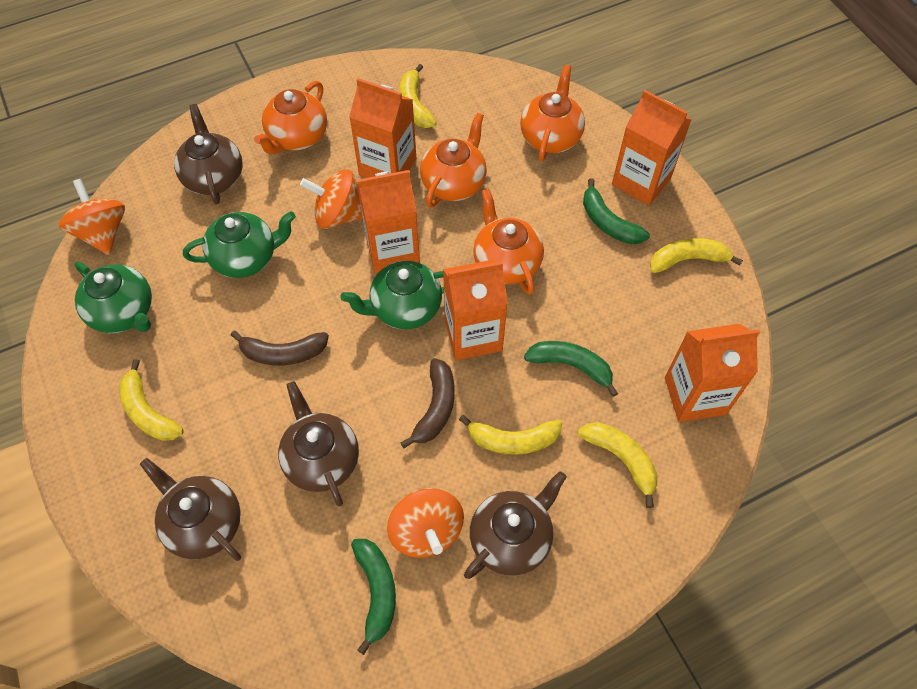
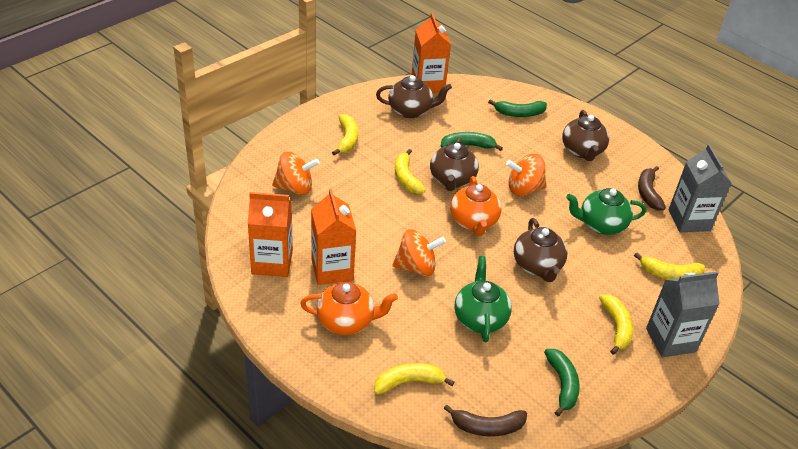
green teapot: 3 -> 2
grey carton: 0 -> 2
orange carton: 5 -> 3
orange teapot: 4 -> 2

